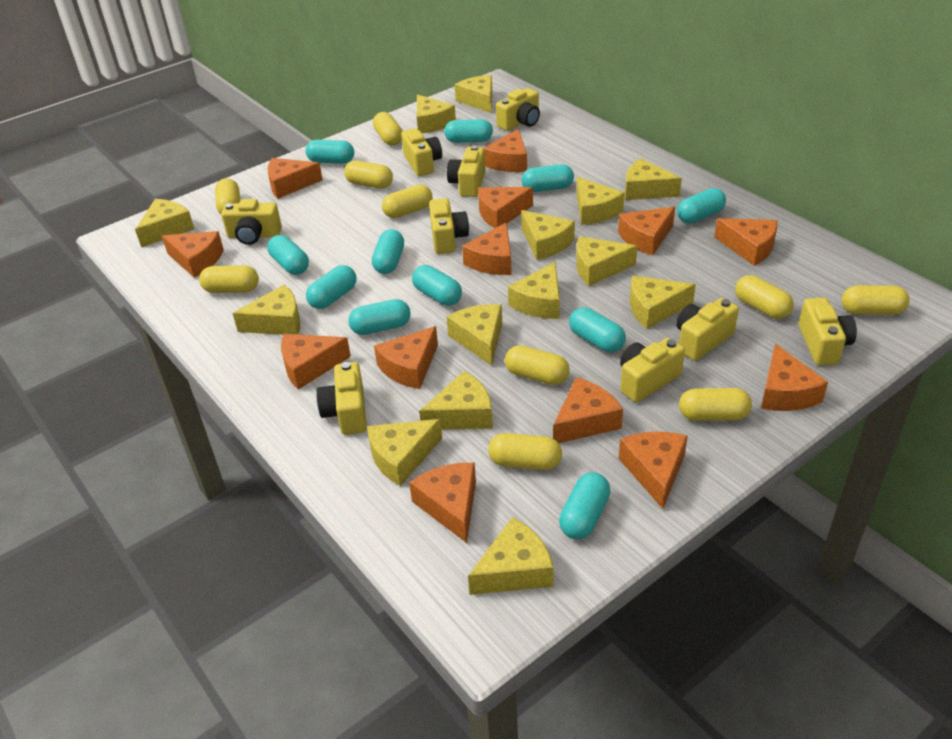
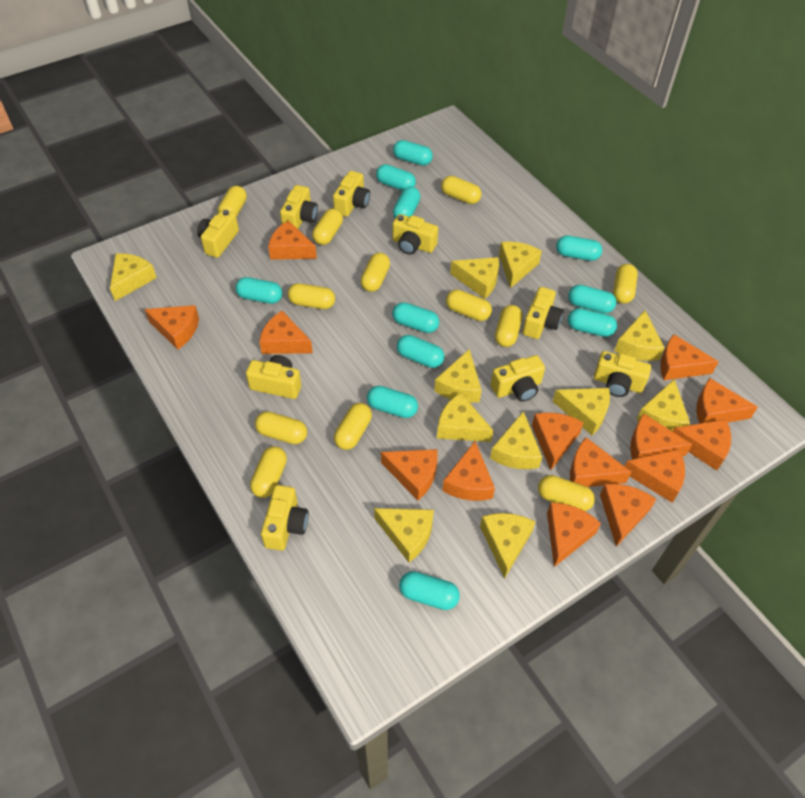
orange cheese: 13 -> 14
yellow capsule: 10 -> 12
yellow cheese: 14 -> 11

